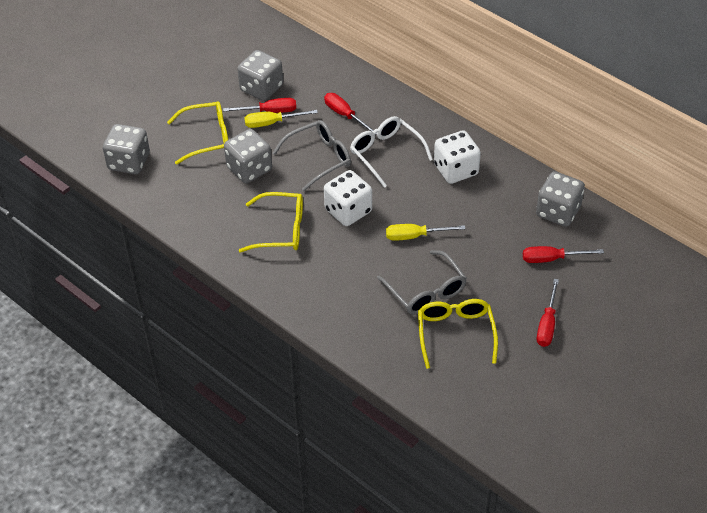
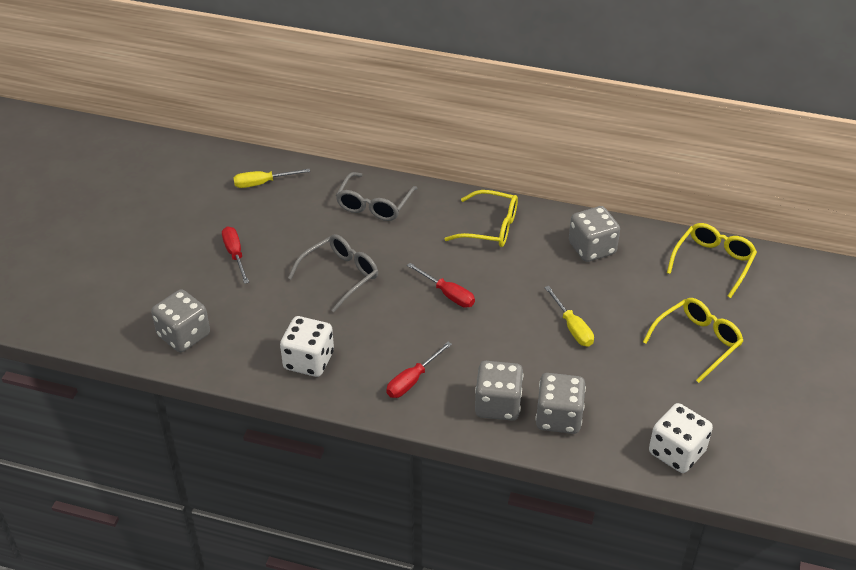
red screwdriver: 4 -> 3
white glasses: 1 -> 0

